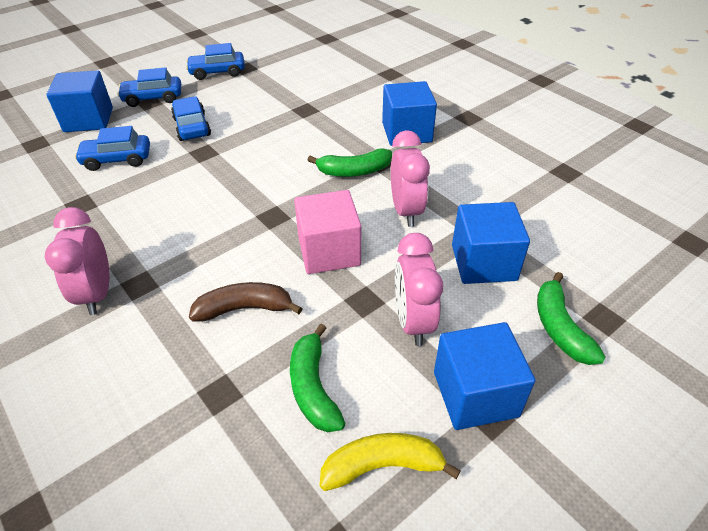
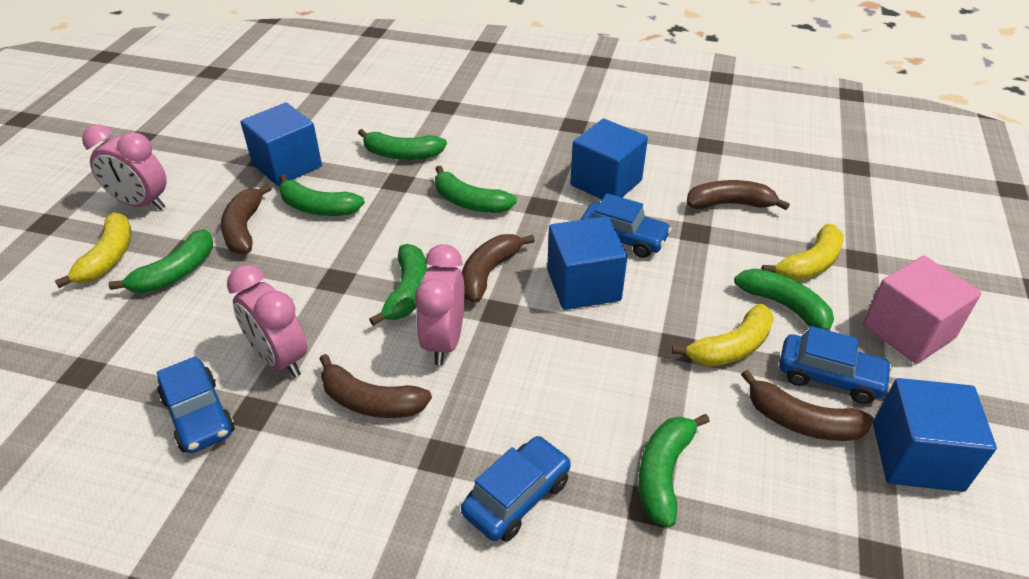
brown banana: 1 -> 5
green banana: 3 -> 7
yellow banana: 1 -> 3

